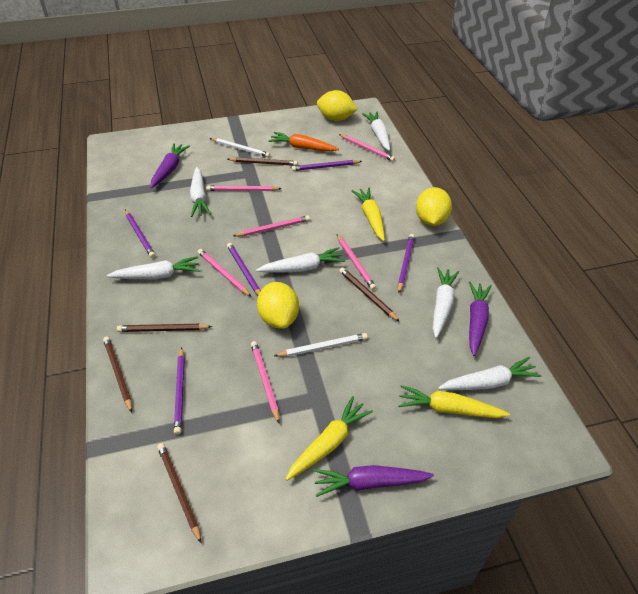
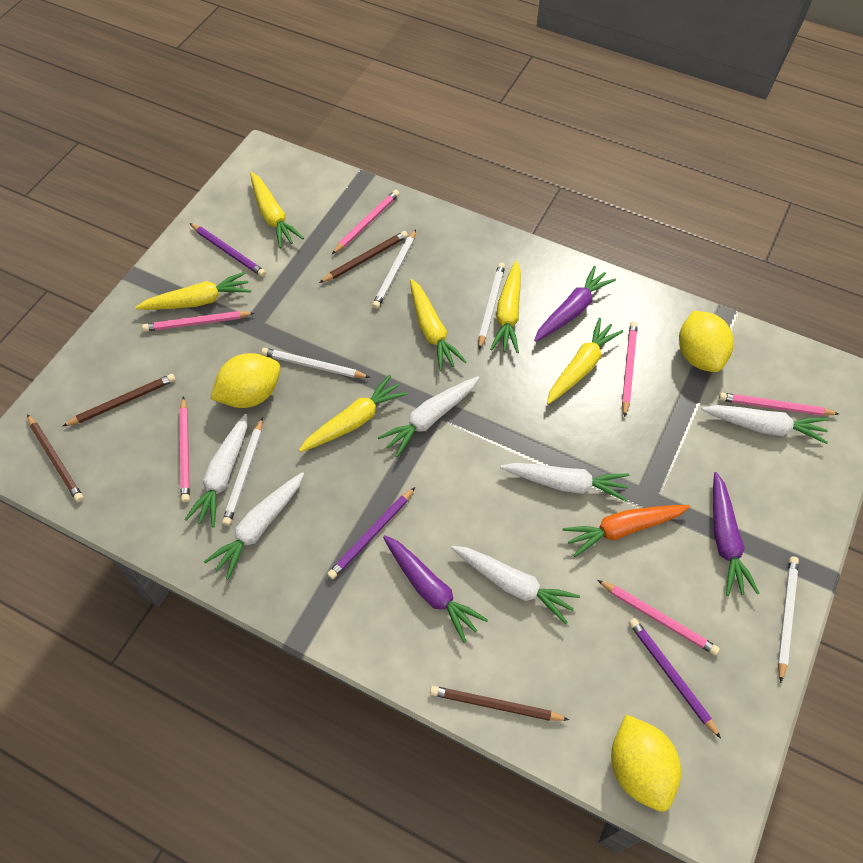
brown pencil: 5 -> 4
purple pencil: 5 -> 3
white pencil: 2 -> 5
yellow carrot: 3 -> 6

